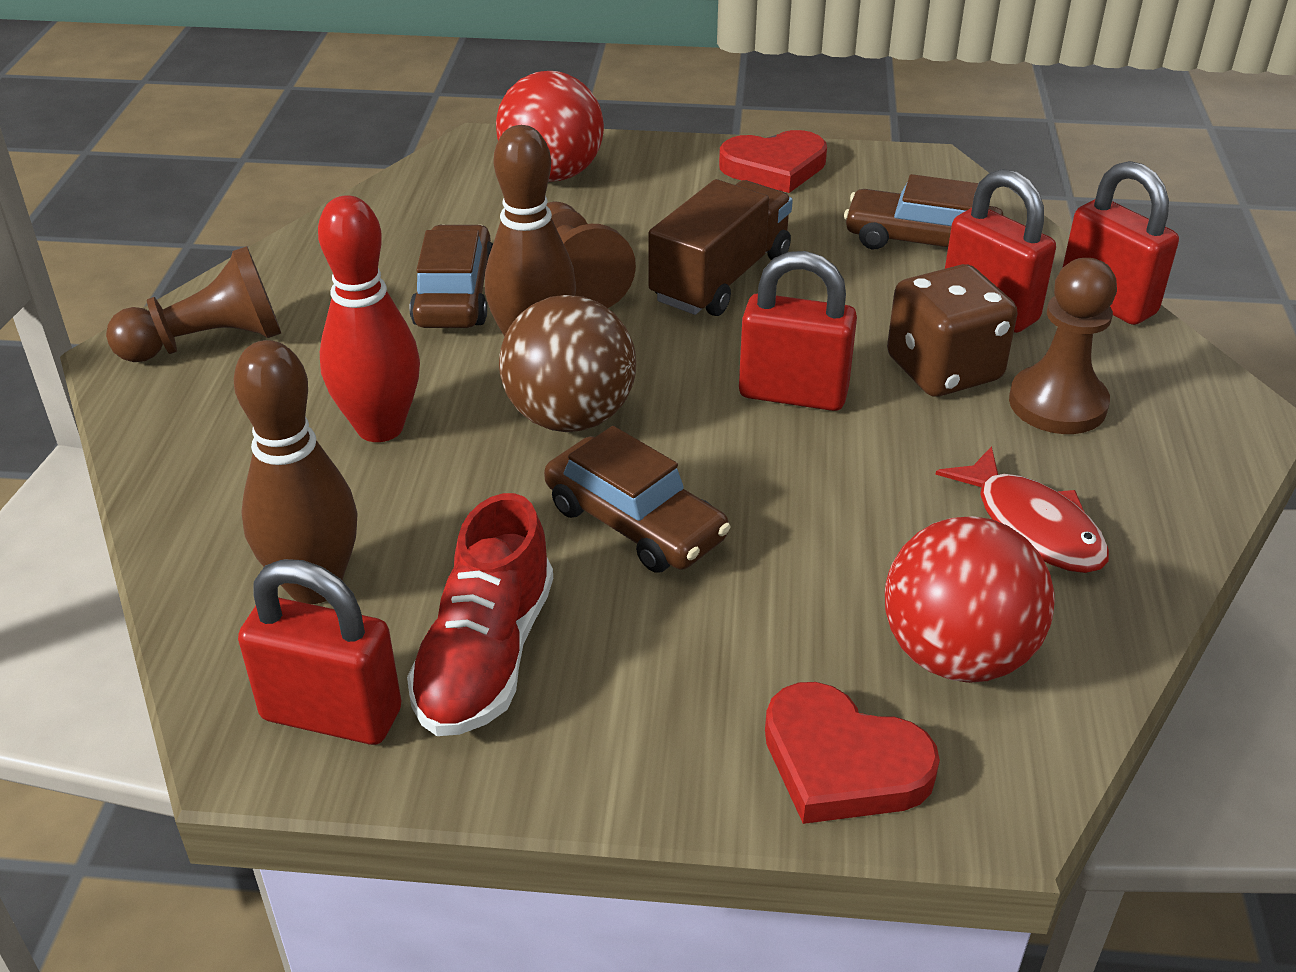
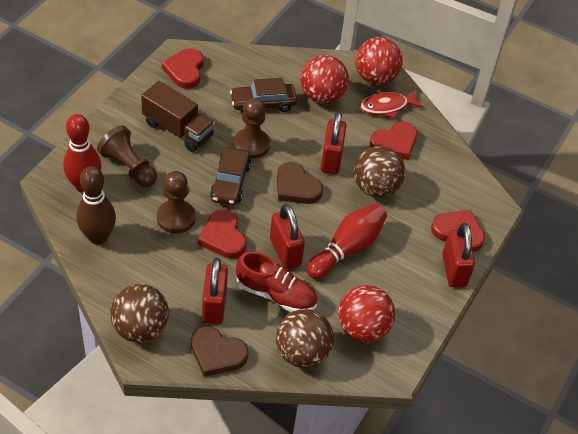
brown ball: 1 -> 3
brown bowling pin: 2 -> 1
brown car: 3 -> 2
brown dice: 1 -> 0
brown heart: 0 -> 2
red ball: 2 -> 3
red bowling pin: 1 -> 2
red heart: 2 -> 4

